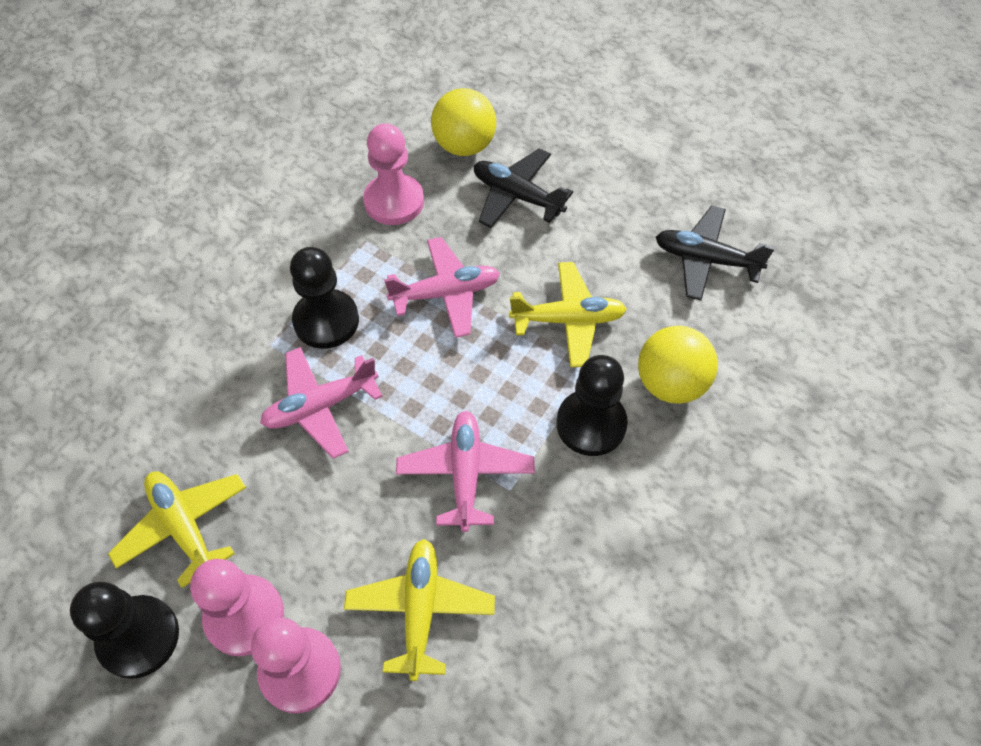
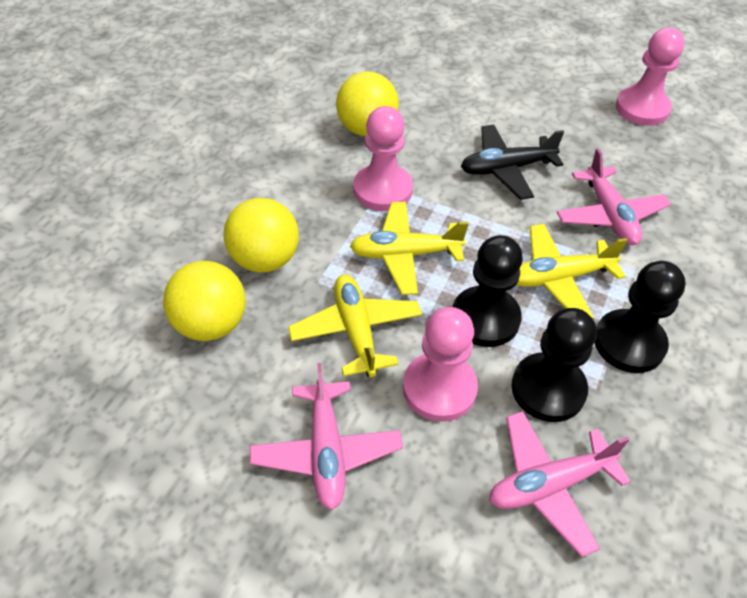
black plane: 2 -> 1
yellow ball: 2 -> 3

